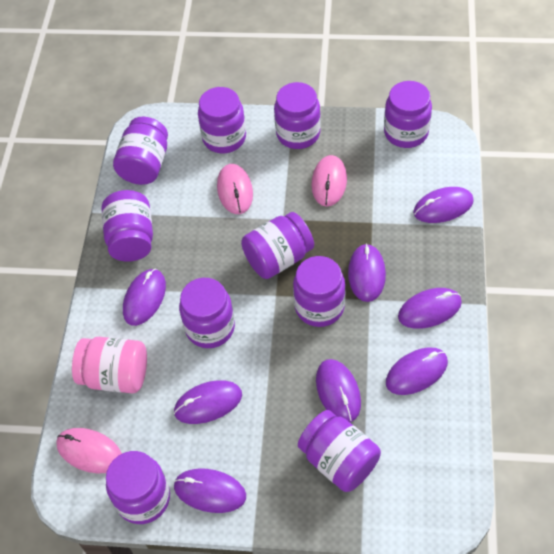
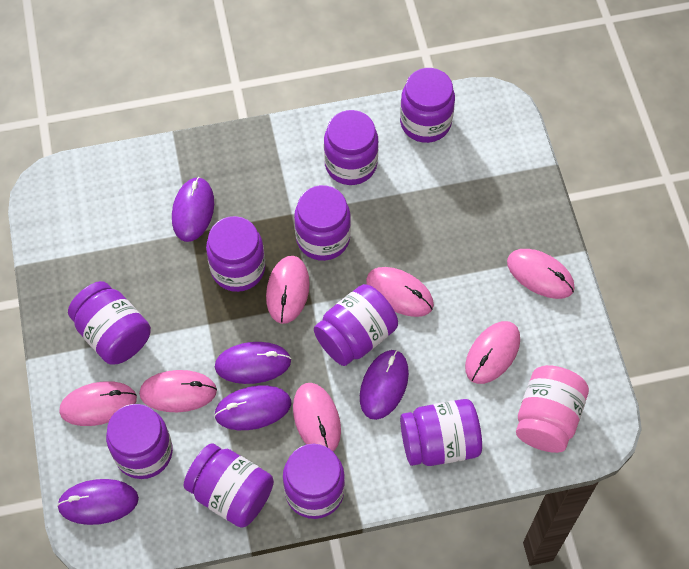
pink mouse: 3 -> 7
purple mouse: 8 -> 5

